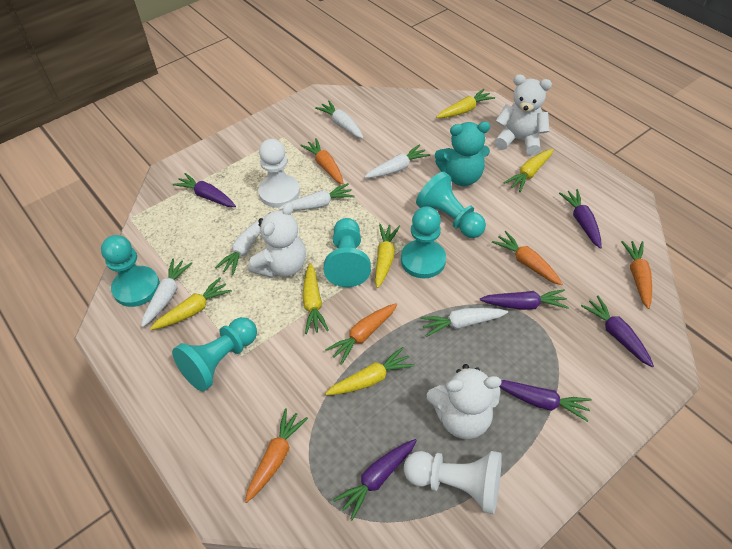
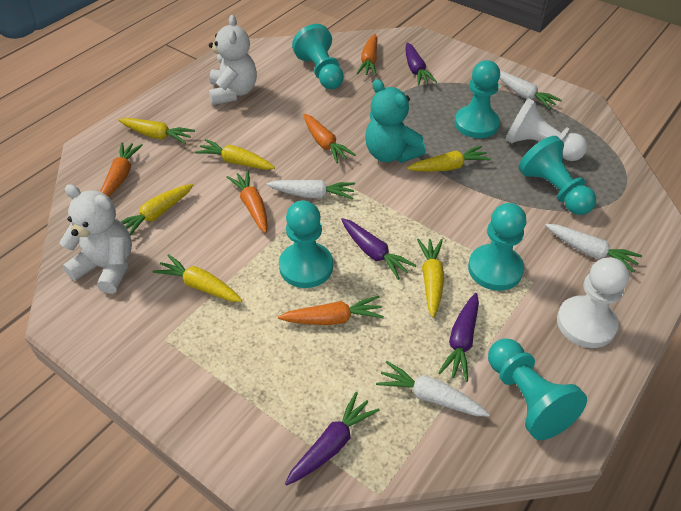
purple carrot: 6 -> 4
turquoise pawn: 5 -> 6
white carrot: 6 -> 4
white teddy bear: 3 -> 2

